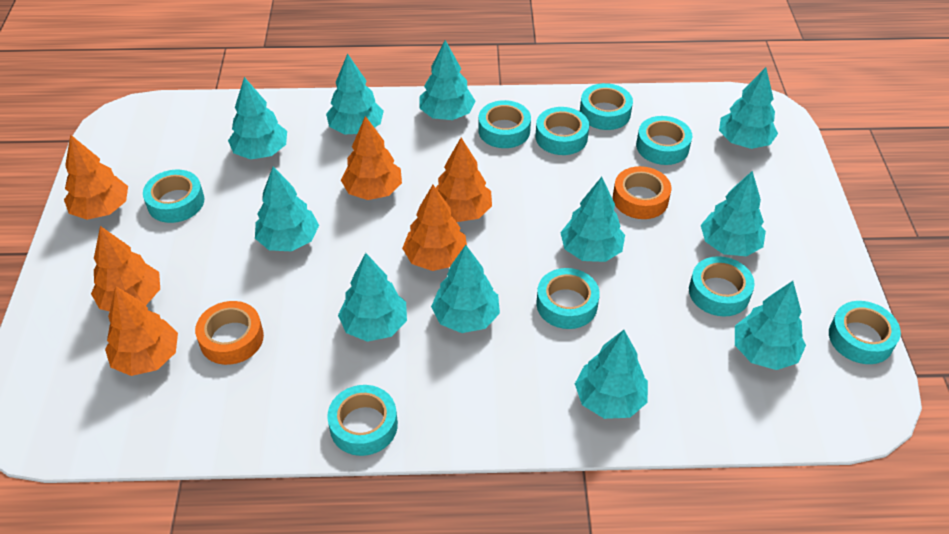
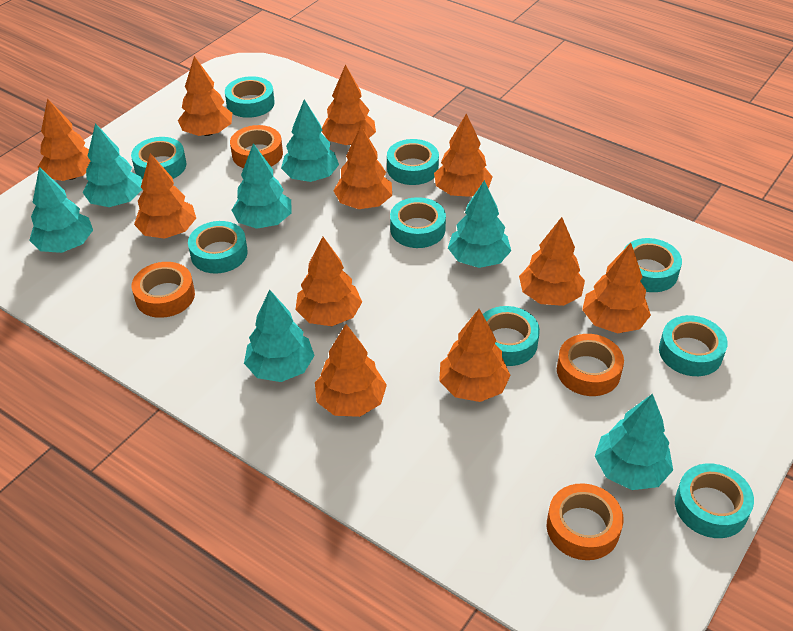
orange tape: 2 -> 4
orange tree: 6 -> 11
turquoise tree: 11 -> 7

